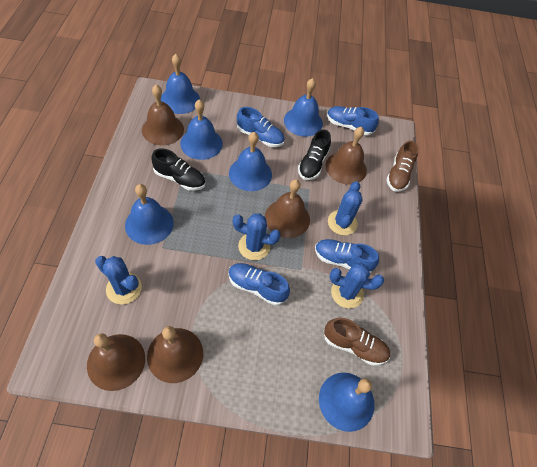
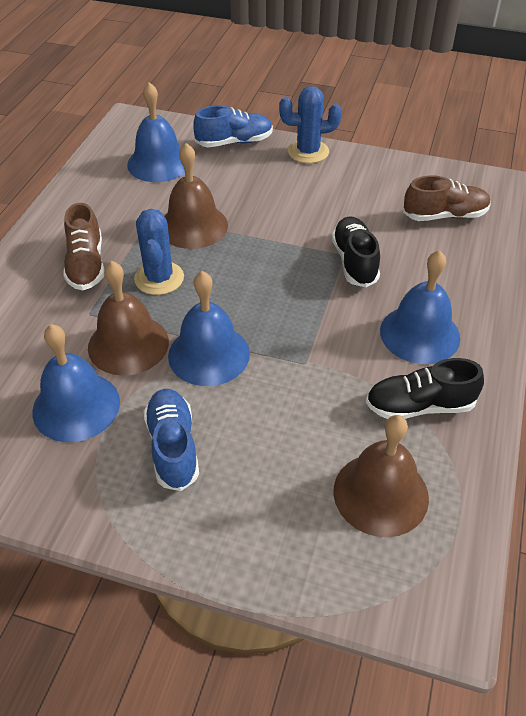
blue bell: 6 -> 4
blue cactus: 4 -> 2
blue shoe: 4 -> 2
brown bell: 5 -> 3

